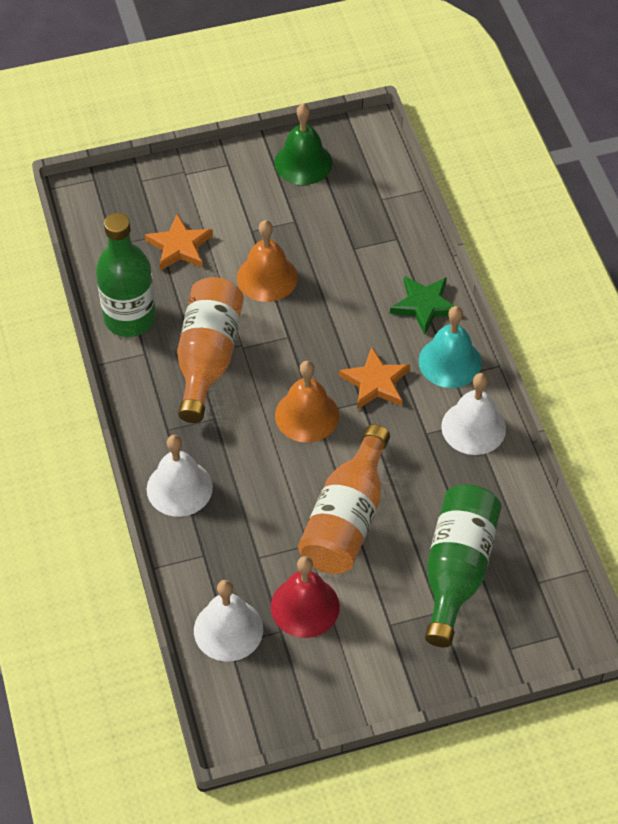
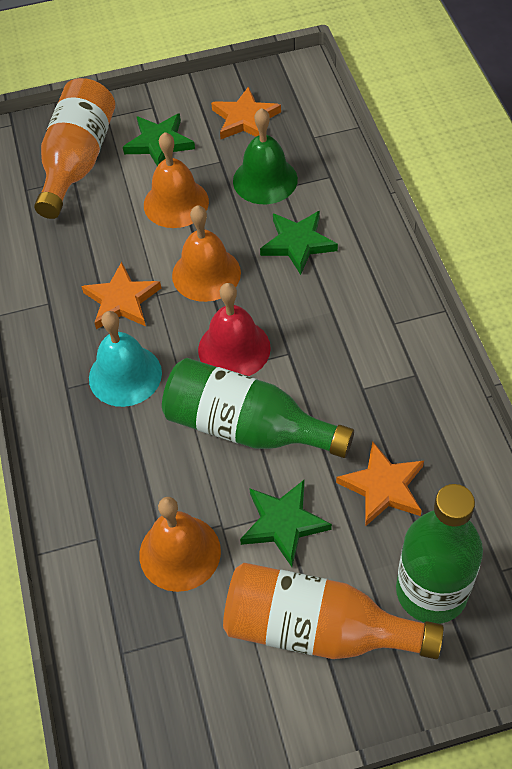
green star: 1 -> 3
orange bell: 2 -> 3
orange star: 2 -> 3
white bell: 3 -> 0

